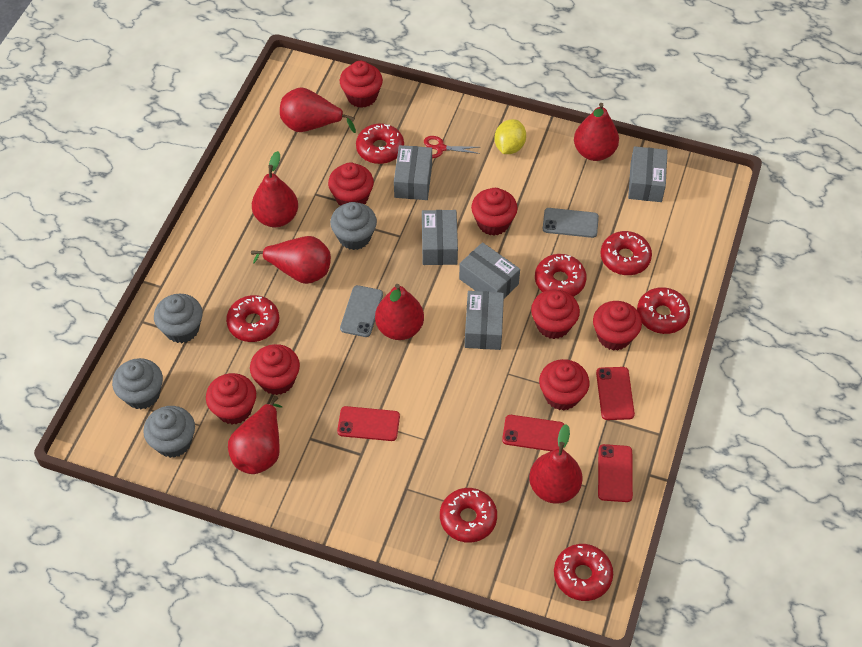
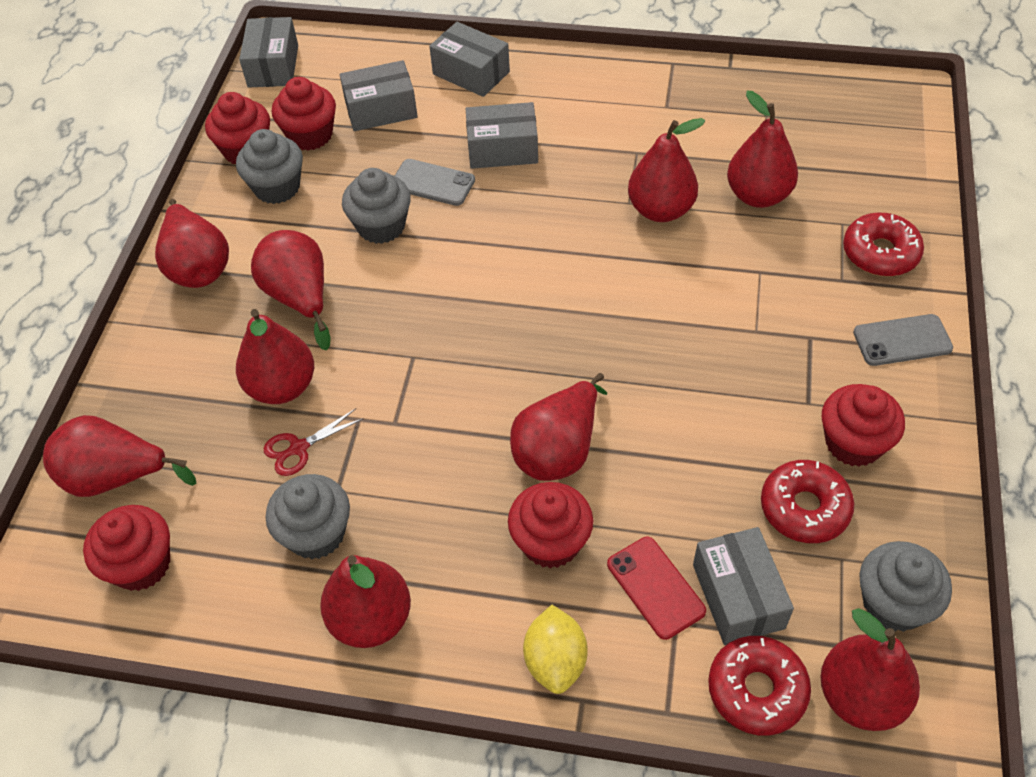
red cupcake: 8 -> 5
red donut: 7 -> 3
red pear: 7 -> 9
red phone: 4 -> 1

